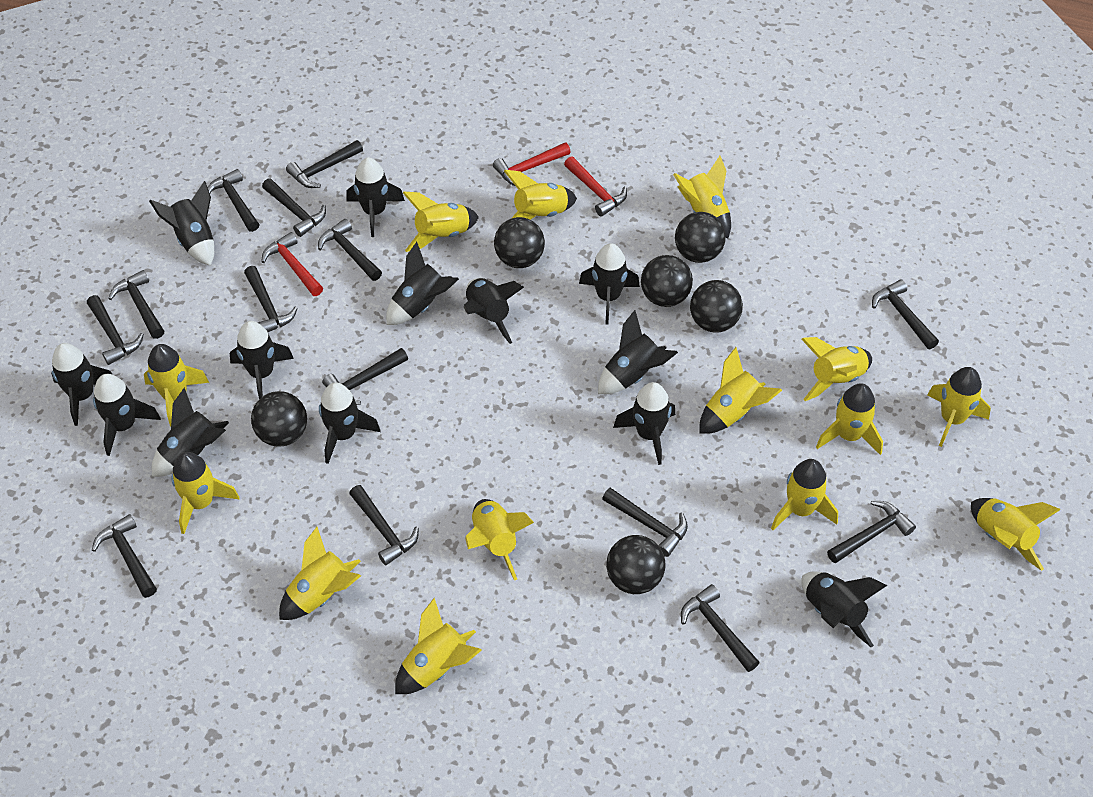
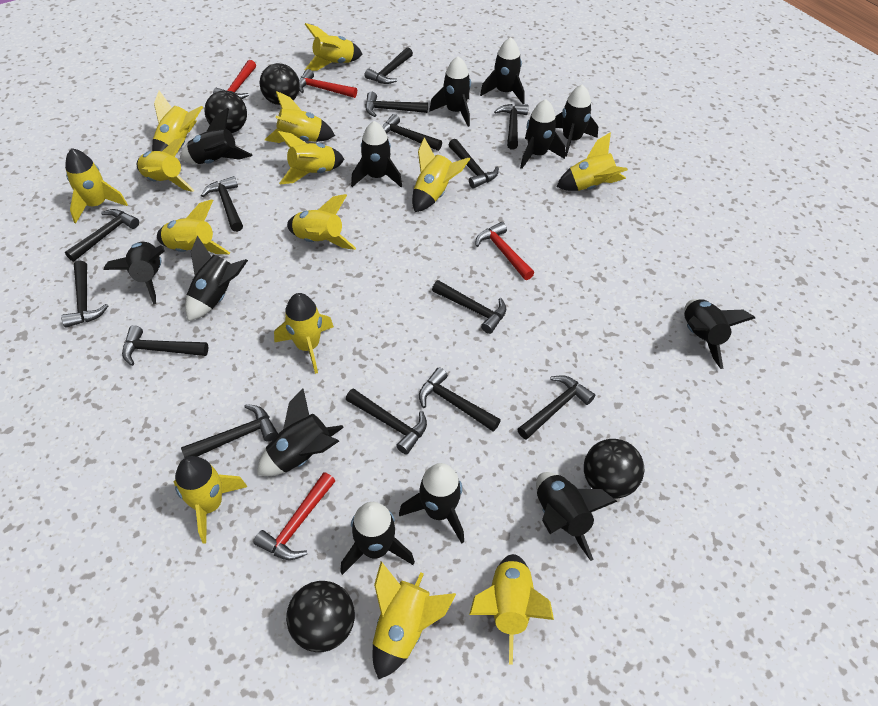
black ball: 6 -> 4
red hammer: 3 -> 4

